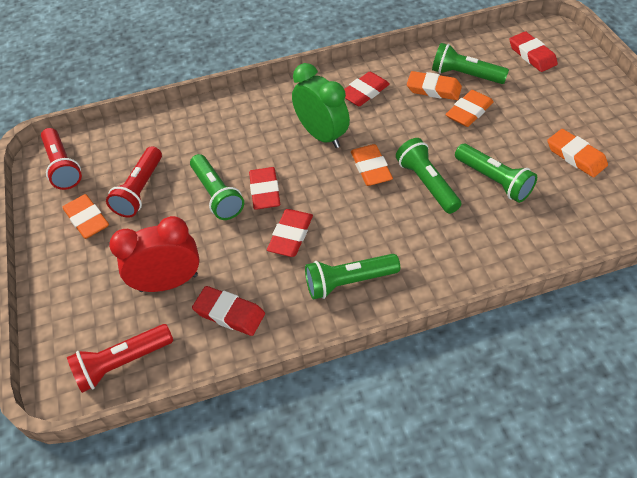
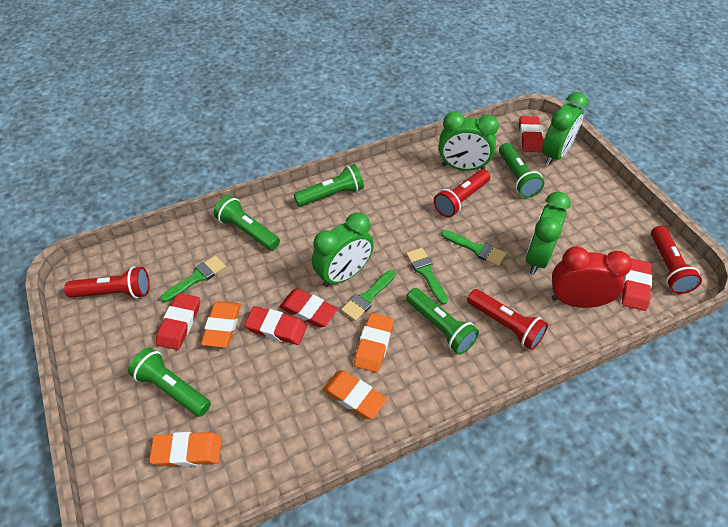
green brush: 0 -> 4
green clock: 1 -> 4
orange eraser: 5 -> 4
red flashlight: 3 -> 4

